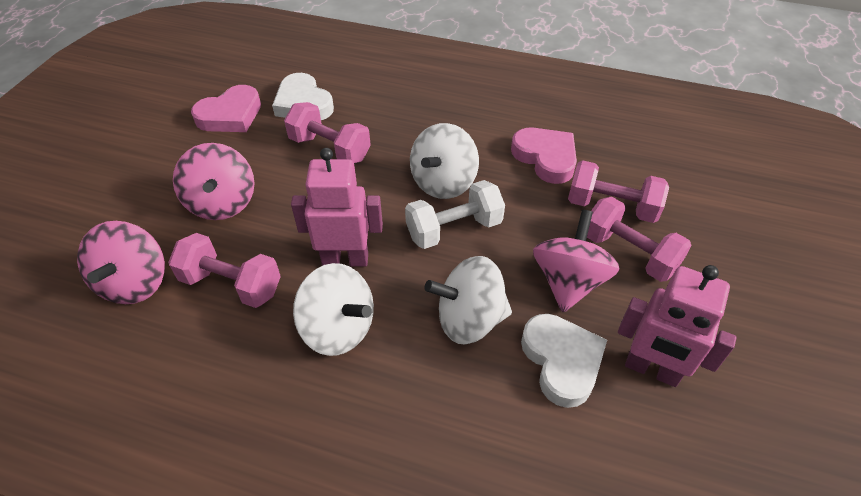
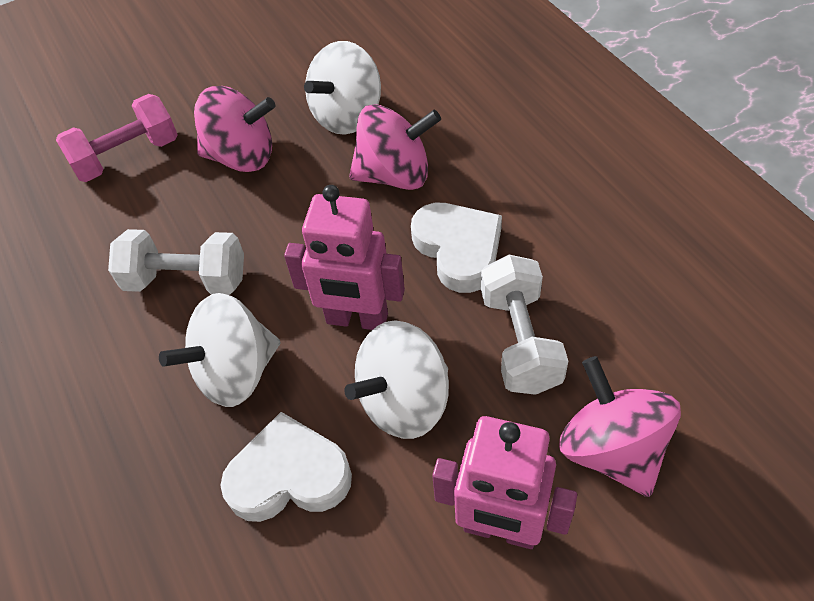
pink dumbbell: 4 -> 1
pink heart: 2 -> 0
white dumbbell: 1 -> 2

